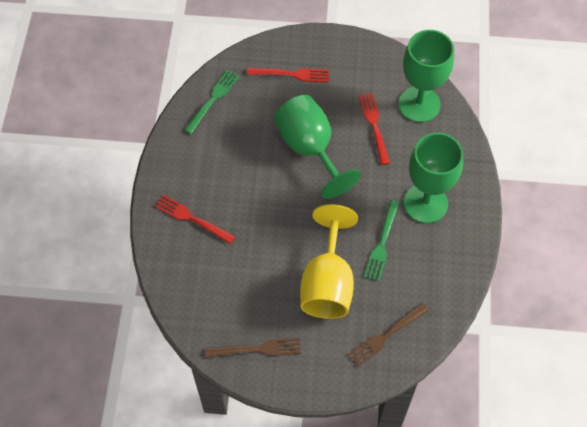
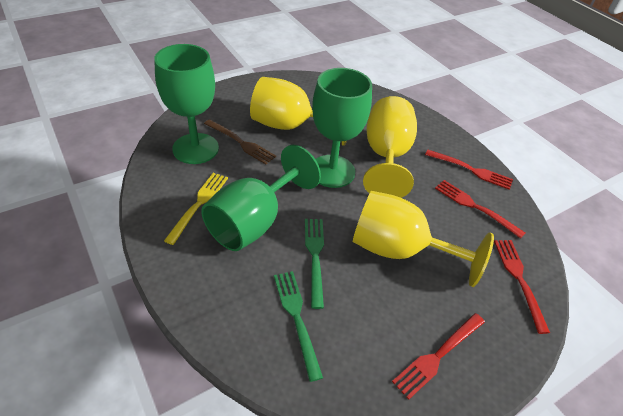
brown fork: 2 -> 1
red fork: 3 -> 4
yellow fork: 0 -> 1
yellow goblet: 1 -> 3

